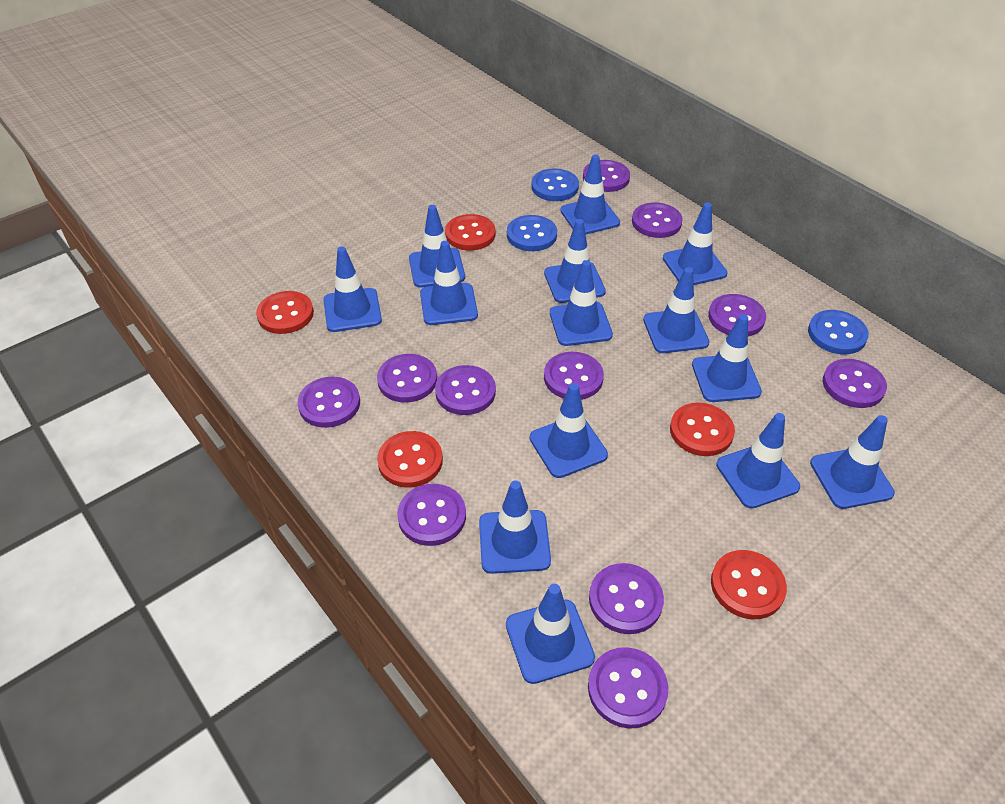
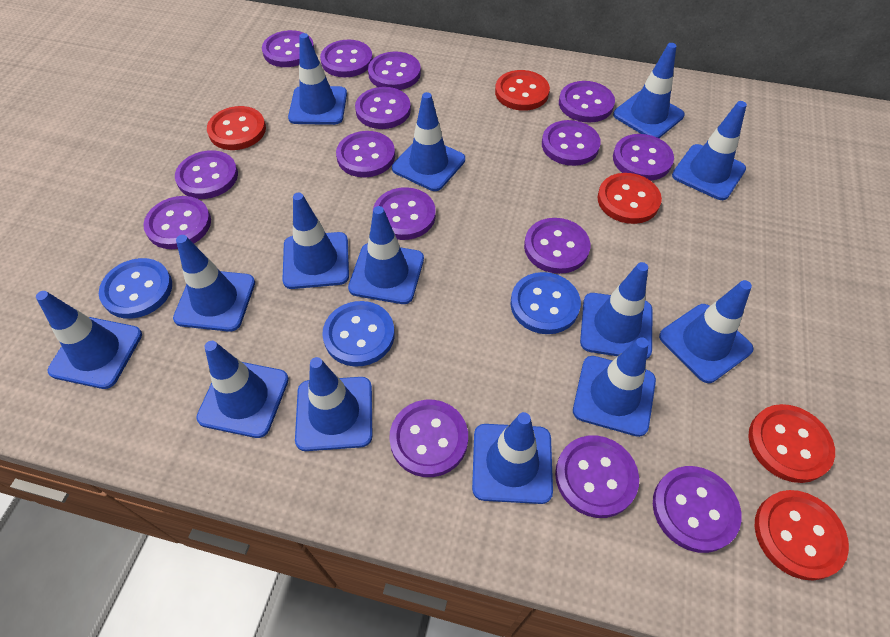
purple button: 11 -> 15

